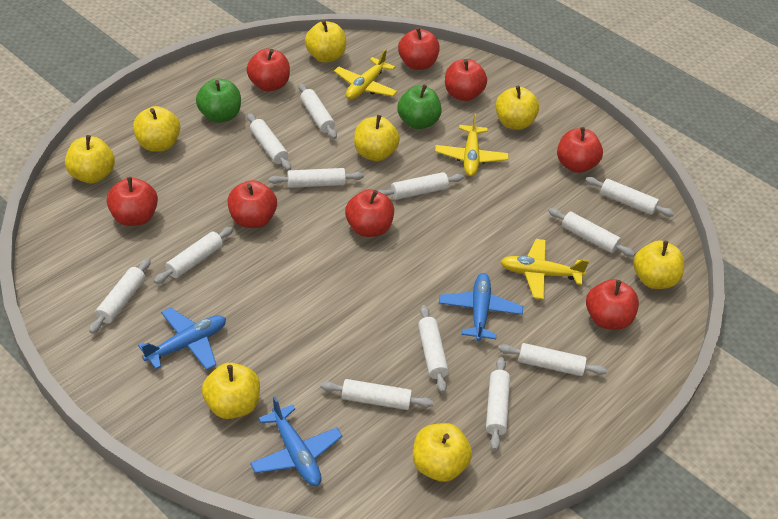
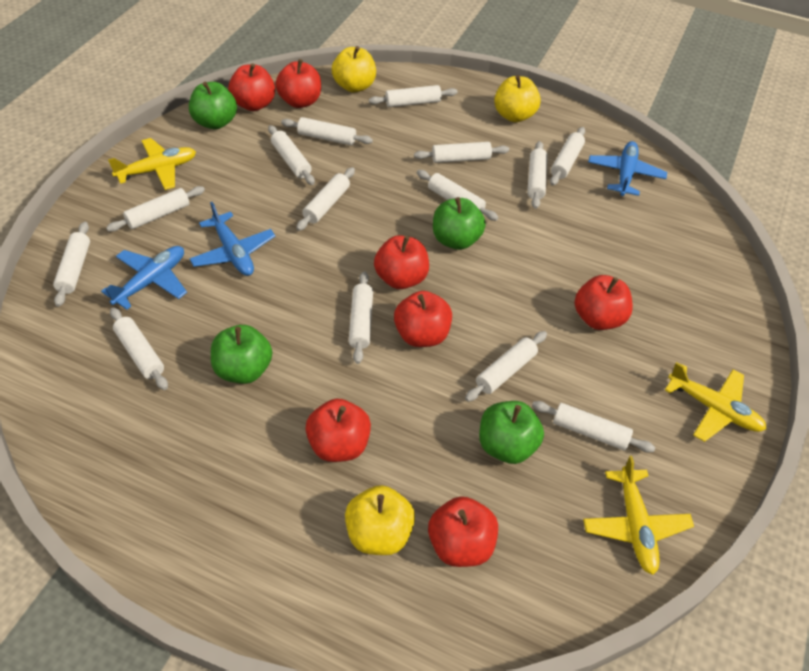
green apple: 2 -> 4
red apple: 8 -> 7
white rolling pin: 12 -> 14
yellow apple: 8 -> 3

